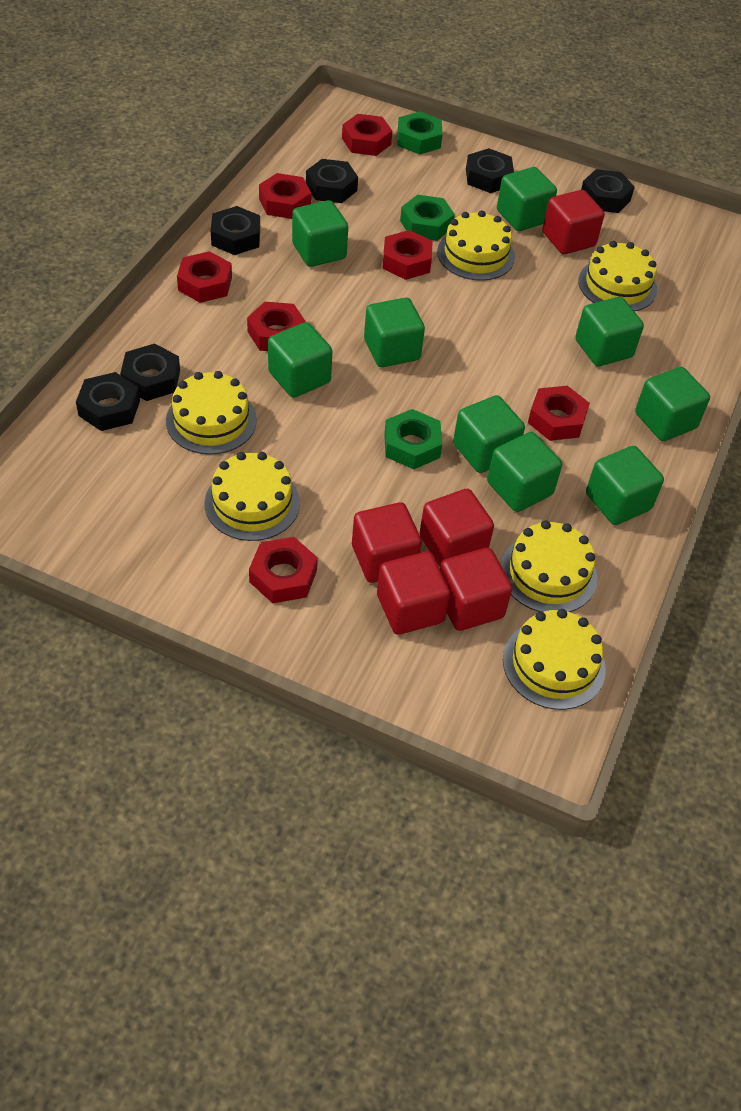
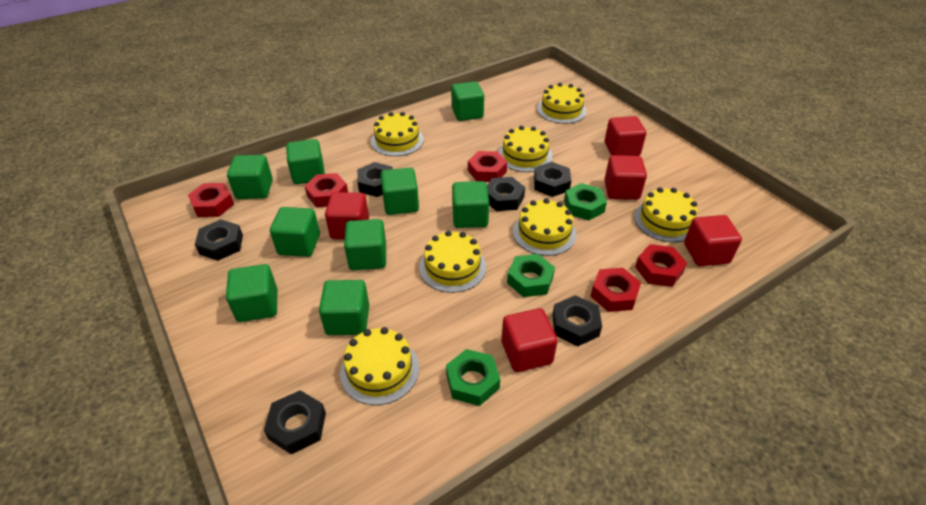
red nut: 7 -> 5
yellow cake: 6 -> 7

